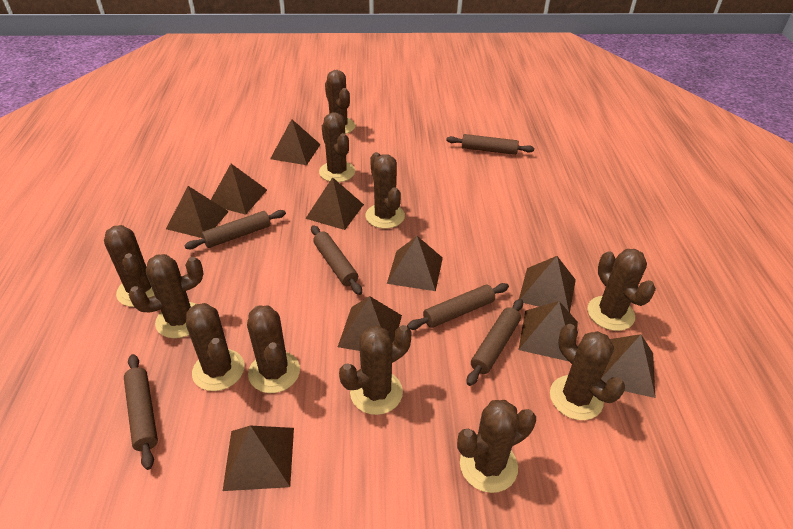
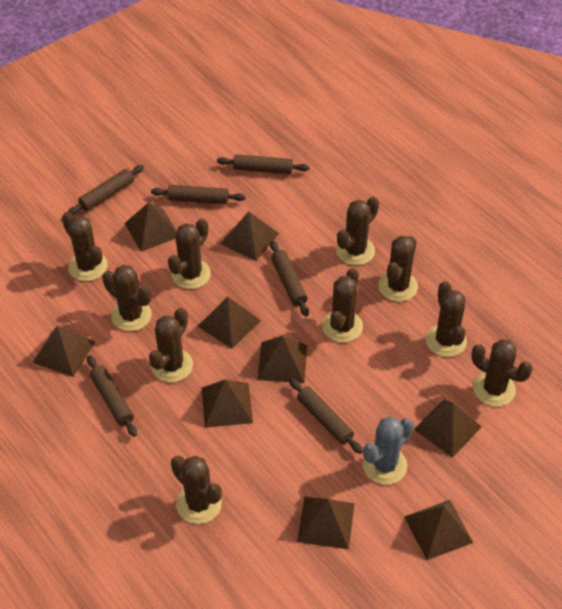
brown cactus: 11 -> 10
brown pyramid: 10 -> 9
grey cactus: 0 -> 1

